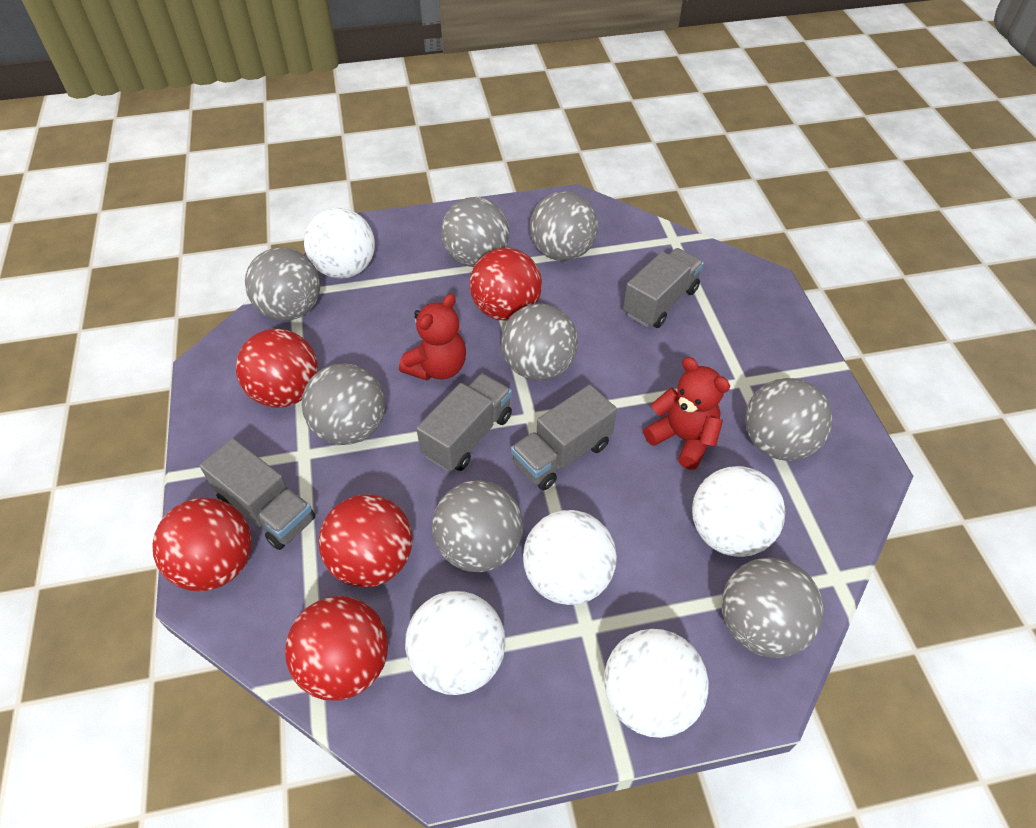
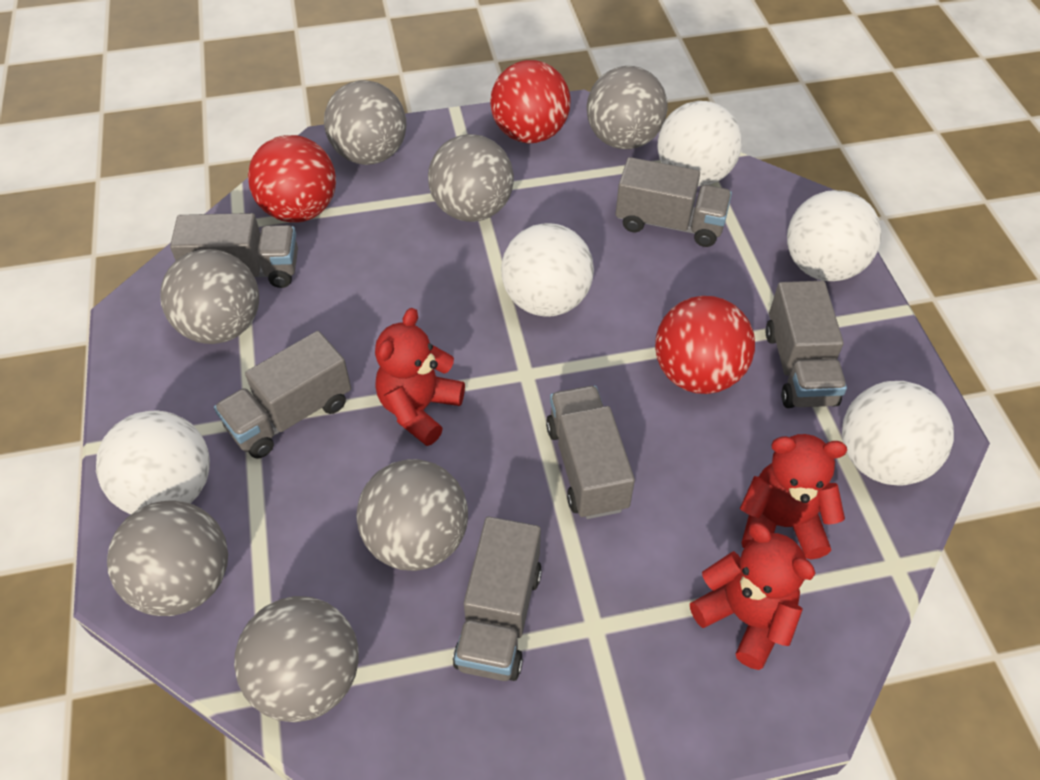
grey ball: 8 -> 7
grey truck: 4 -> 6
red ball: 5 -> 3
red teddy bear: 2 -> 3

